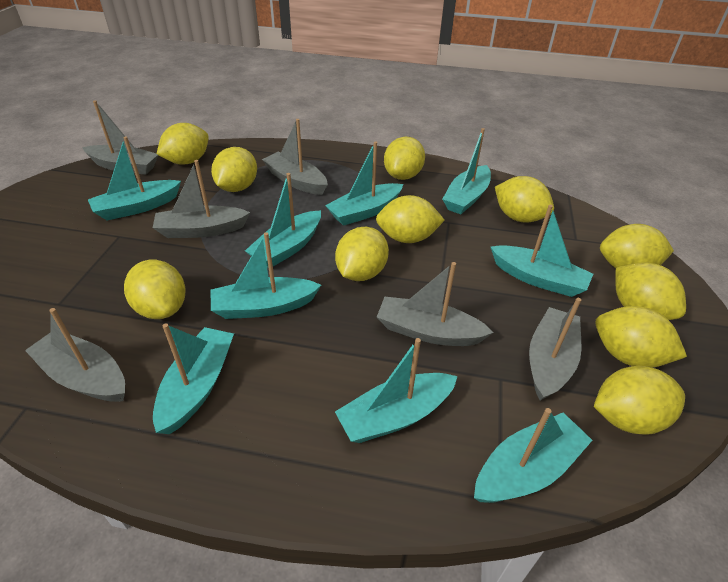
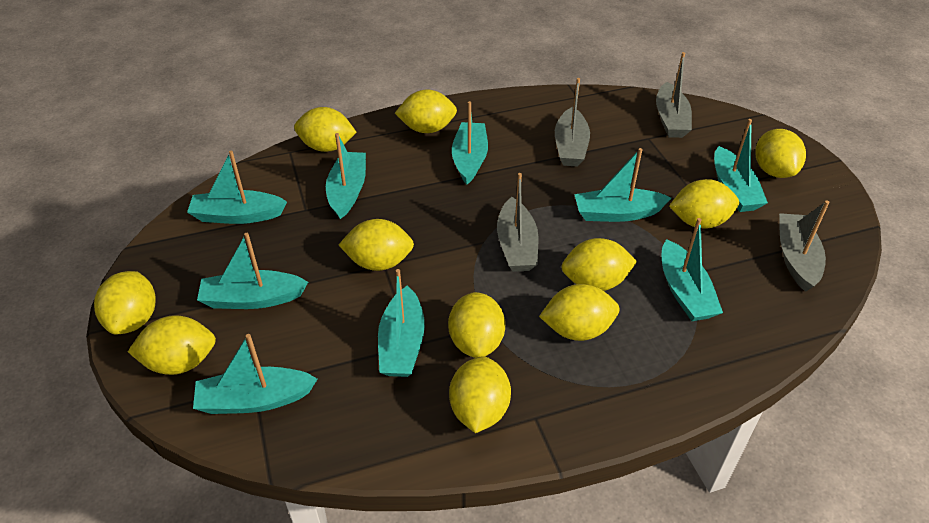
grey boat: 6 -> 4

